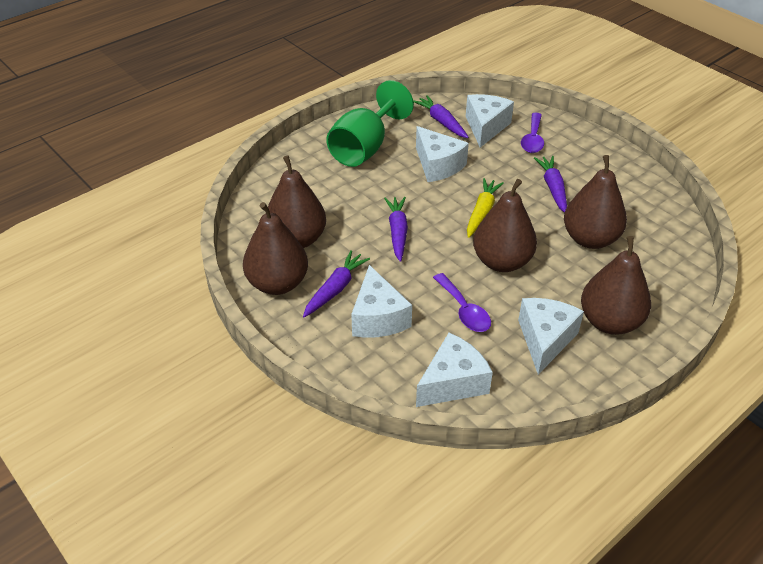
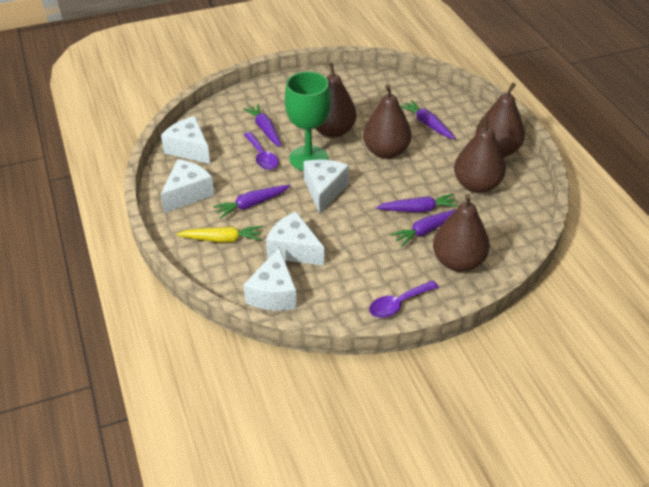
purple carrot: 4 -> 5

